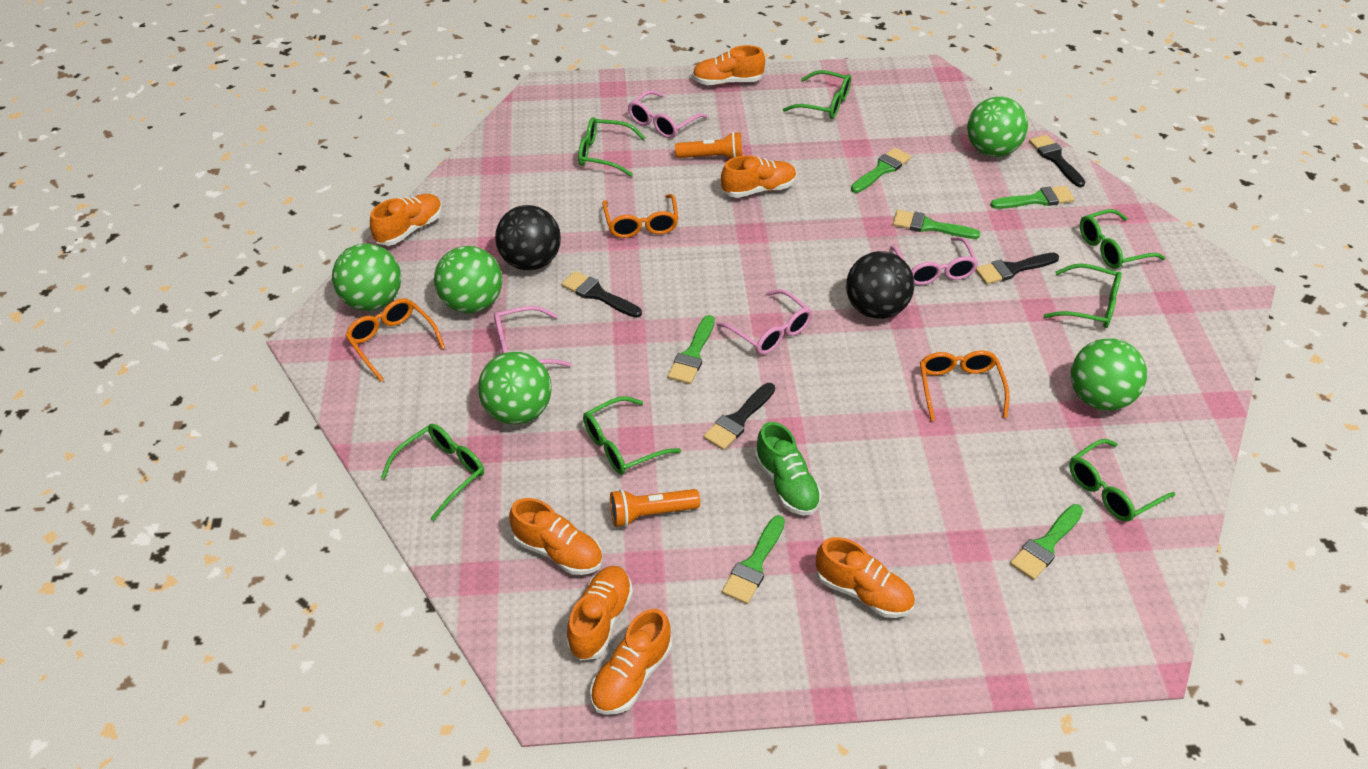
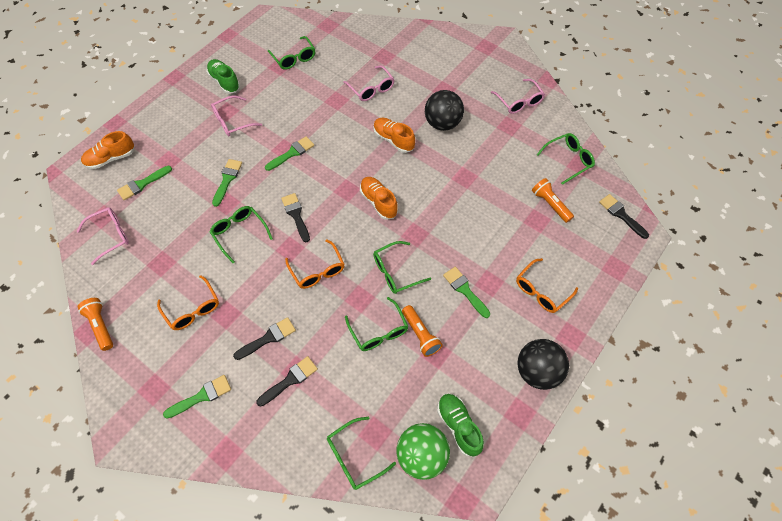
green ball: 5 -> 1
green brush: 6 -> 5
green glasses: 7 -> 6
green shoe: 1 -> 2
orange flashlight: 2 -> 3
orange shoe: 7 -> 3

